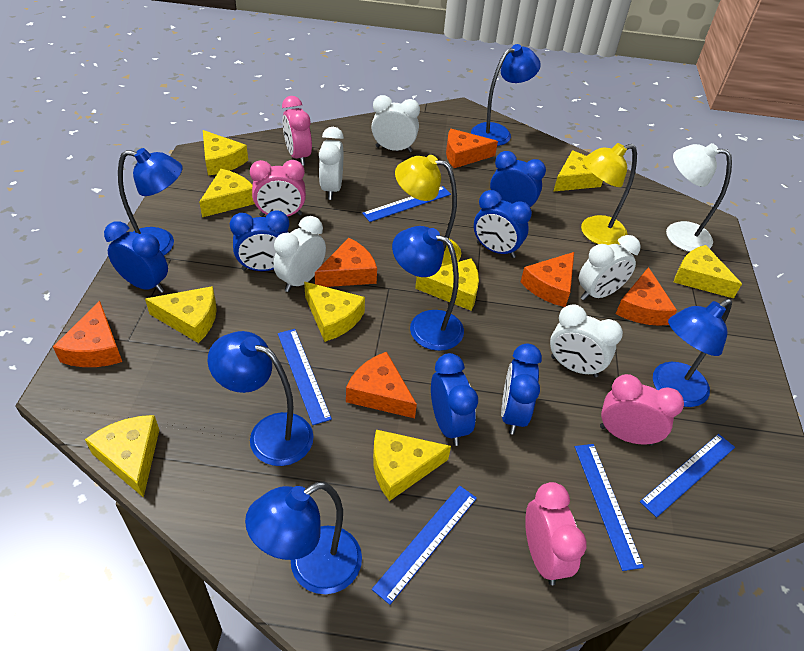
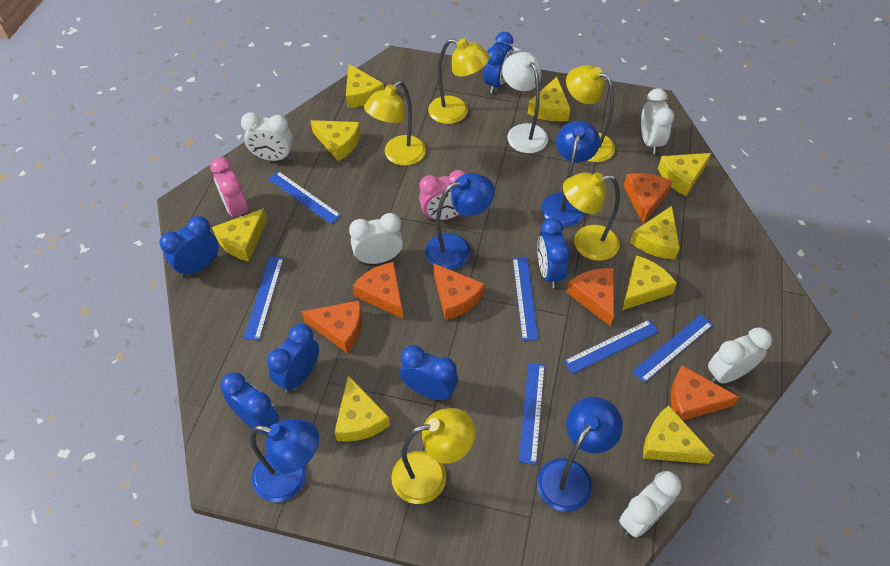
blue lamp: 6 -> 4
blue ruler: 5 -> 6
pink clock: 4 -> 2
yellow lamp: 2 -> 5

